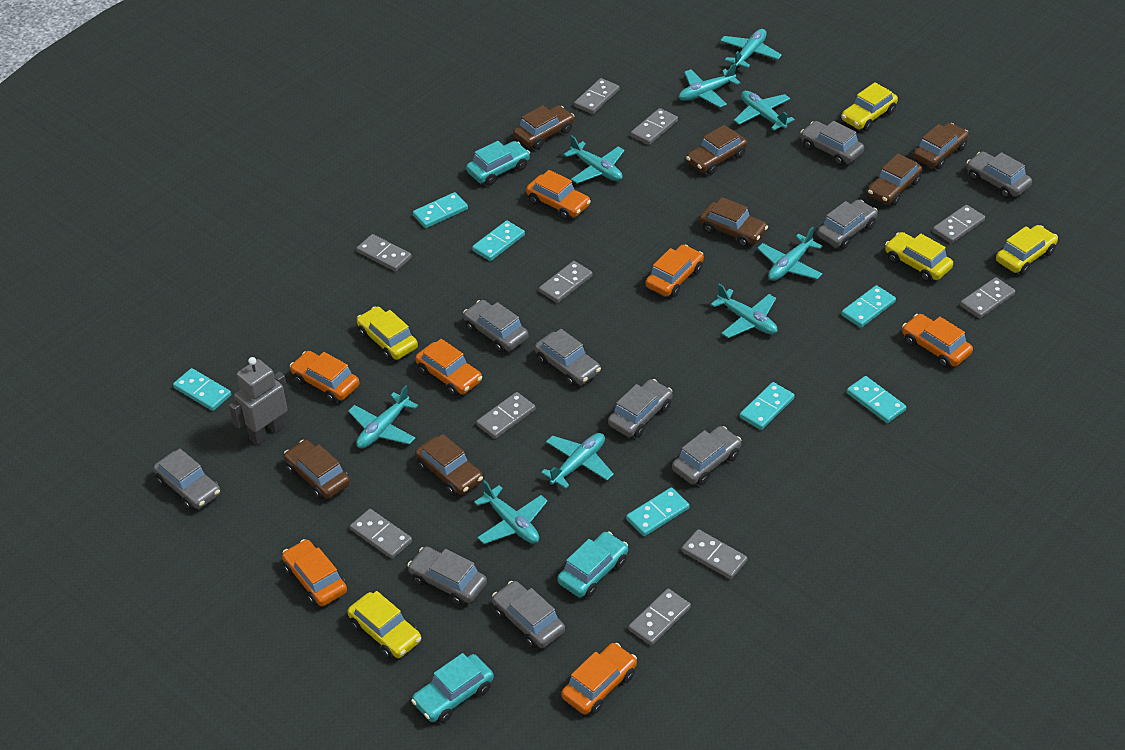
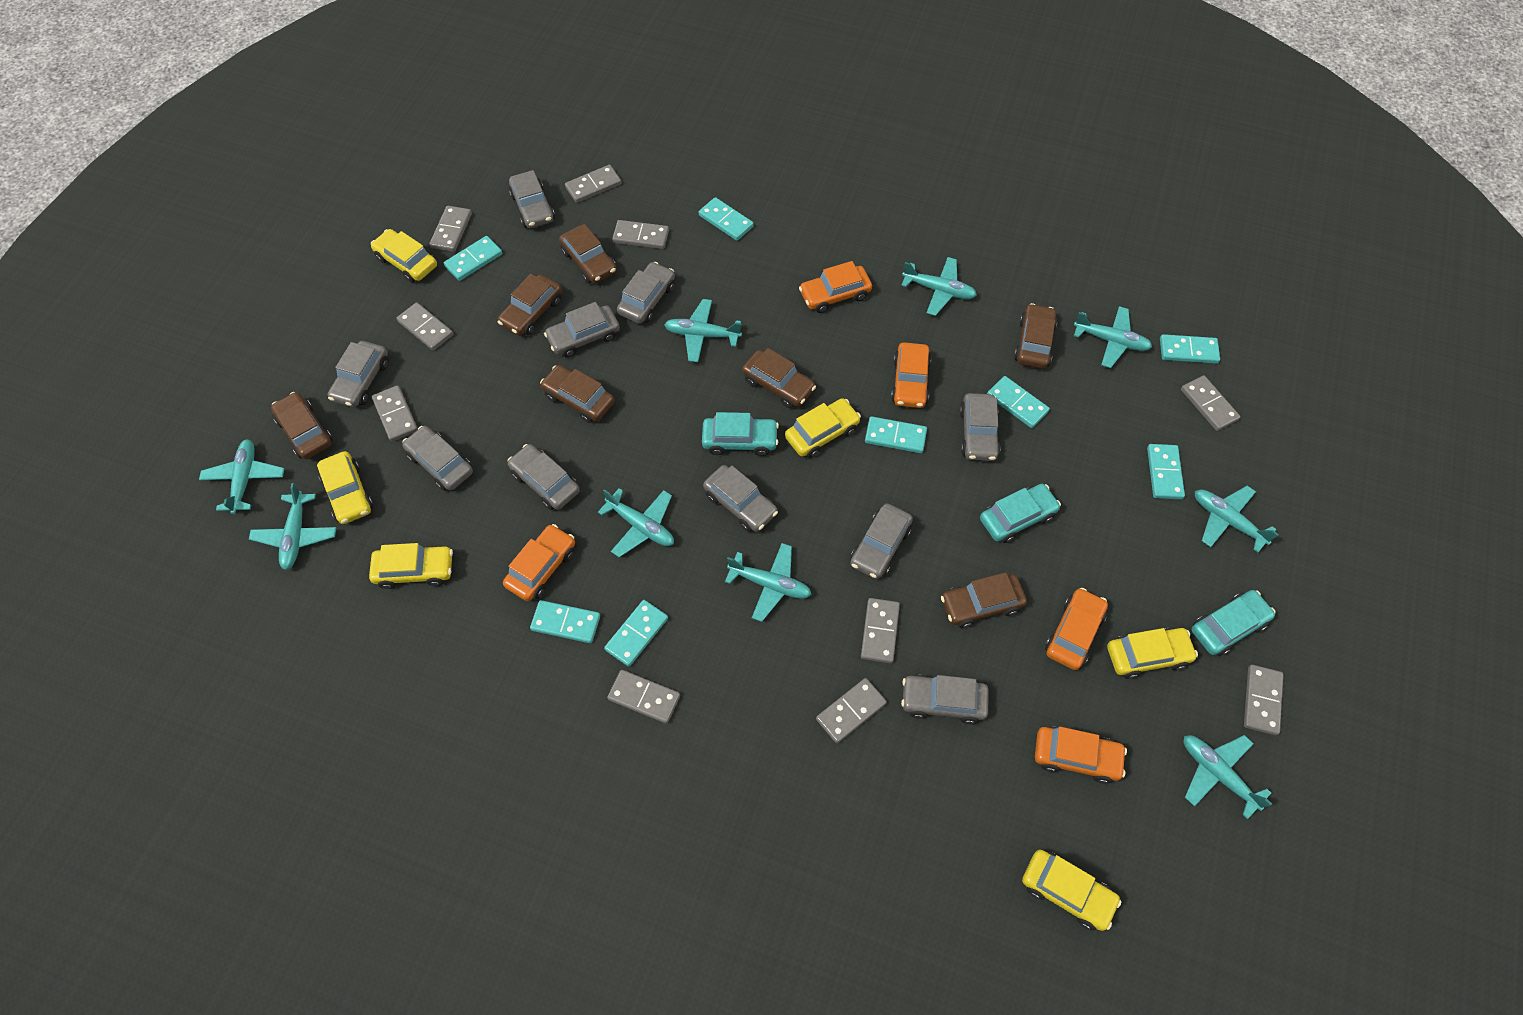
grey robot: 1 -> 0
orange car: 7 -> 5
turquoise domino: 7 -> 8
yellow car: 5 -> 6

